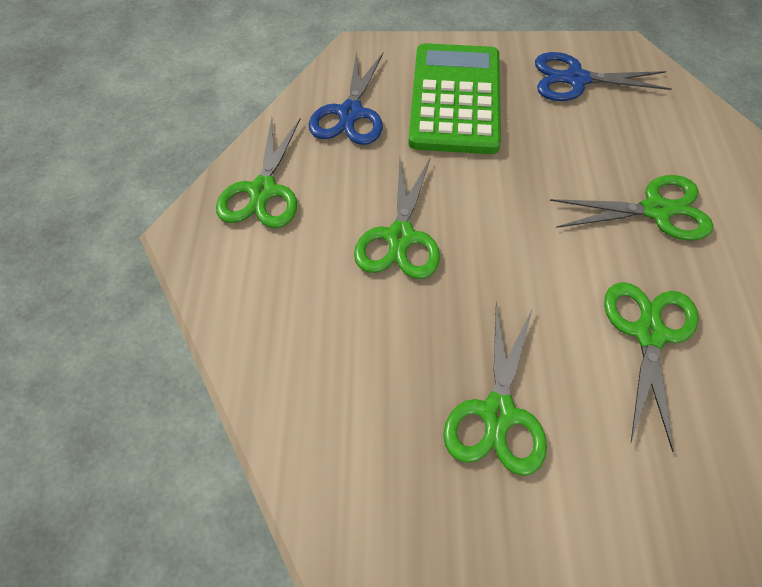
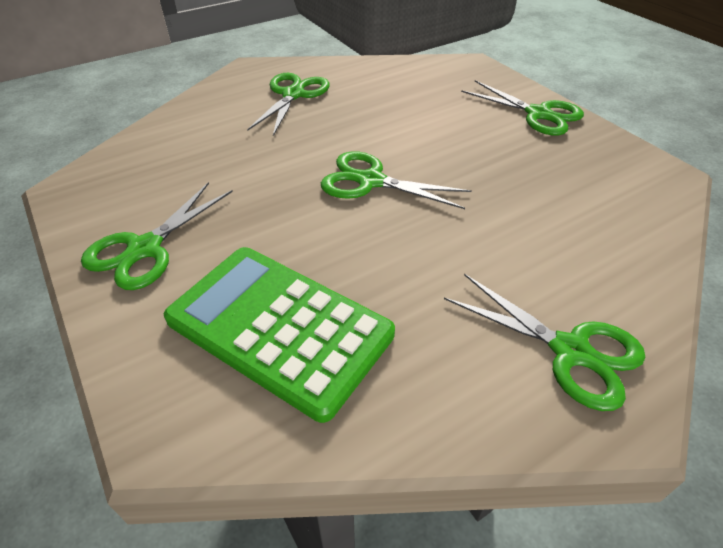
blue scissors: 2 -> 0

